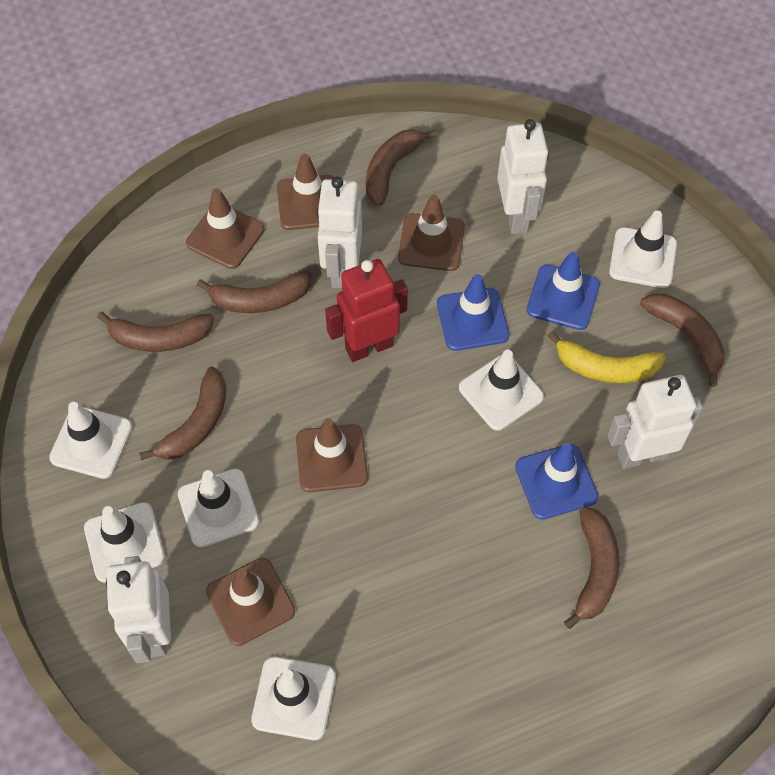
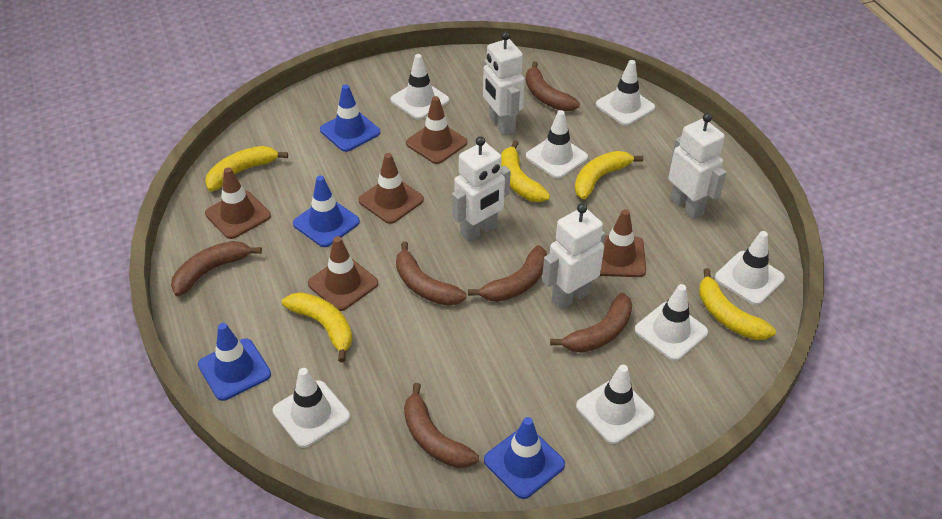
blue traffic cone: 3 -> 4
red robot: 1 -> 0
white traffic cone: 6 -> 7
yellow banana: 1 -> 5

